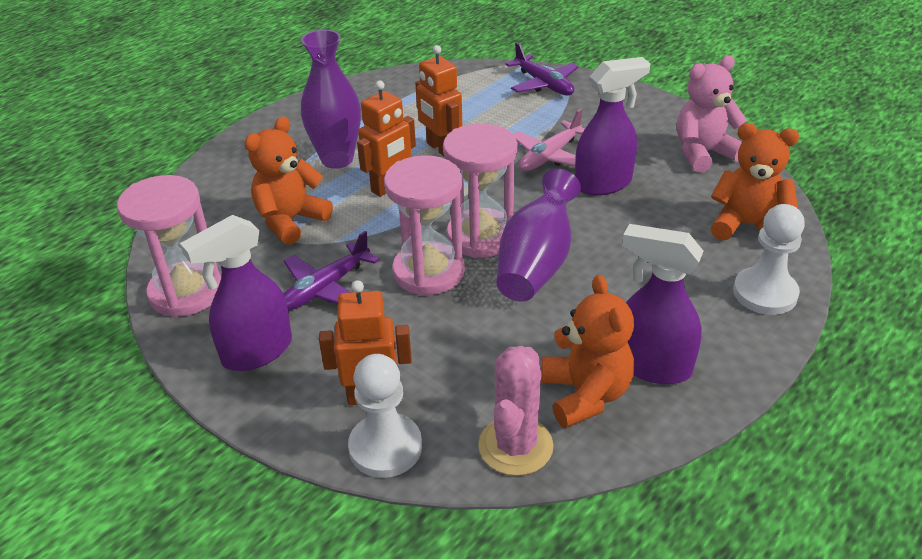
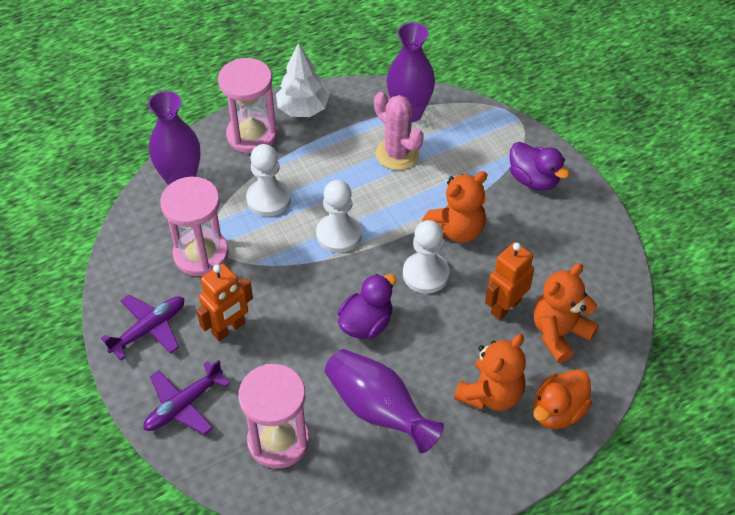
orange duck: 0 -> 1
orange robot: 3 -> 2
pink plane: 1 -> 0
pink teddy bear: 1 -> 0
purple duck: 0 -> 2
purple spray bottle: 3 -> 0
purple vase: 2 -> 3
white pawn: 2 -> 3
white tree: 0 -> 1

